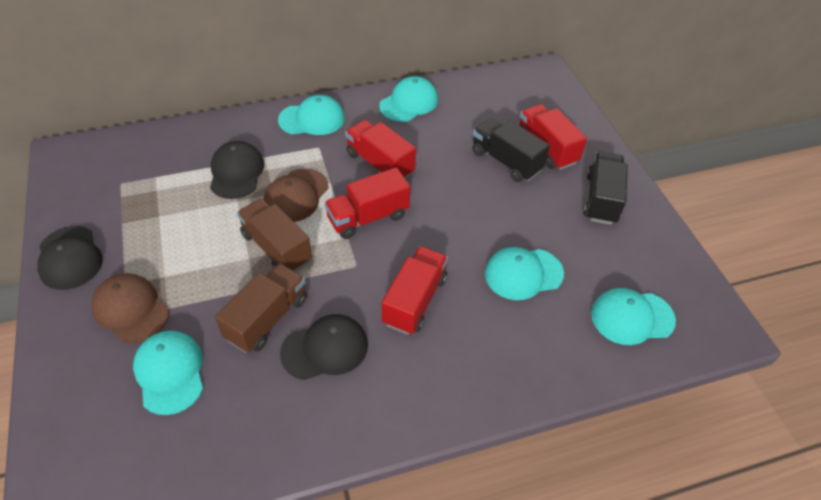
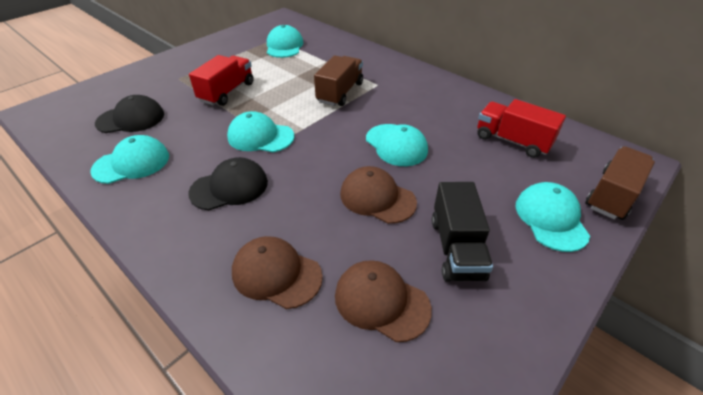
black cap: 3 -> 2
black truck: 2 -> 1
brown cap: 2 -> 3
red truck: 4 -> 2

